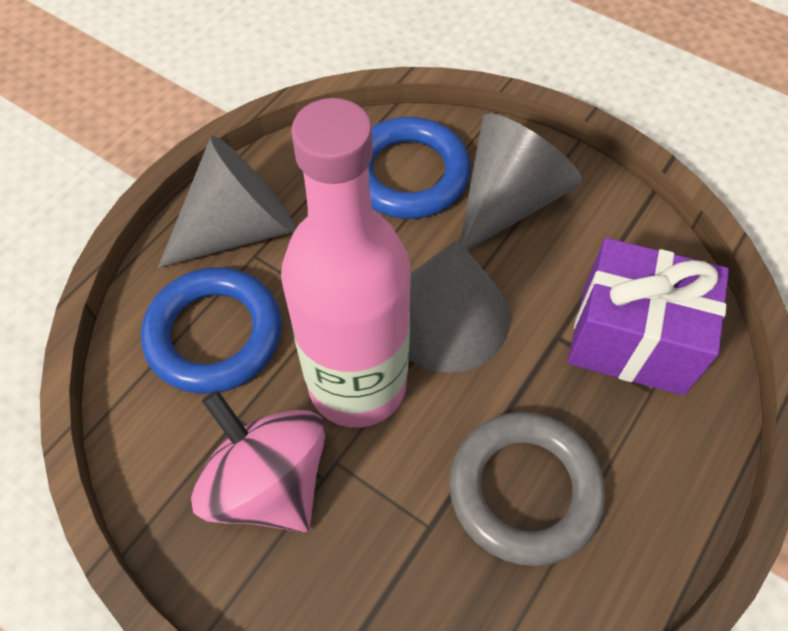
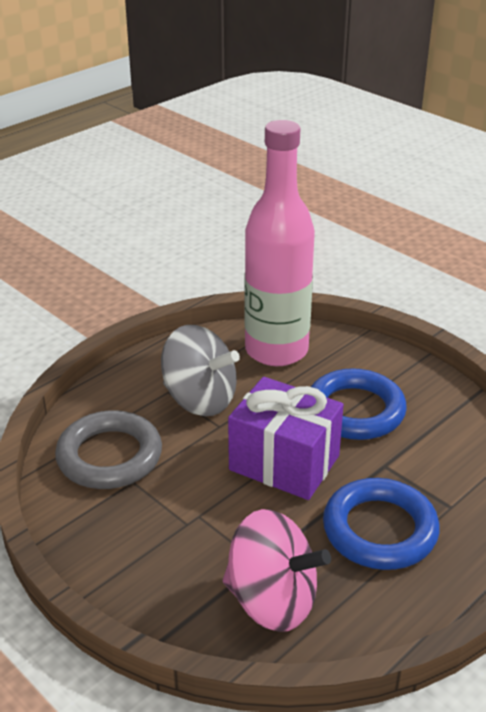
grey cone: 3 -> 0
grey spinning top: 0 -> 1

